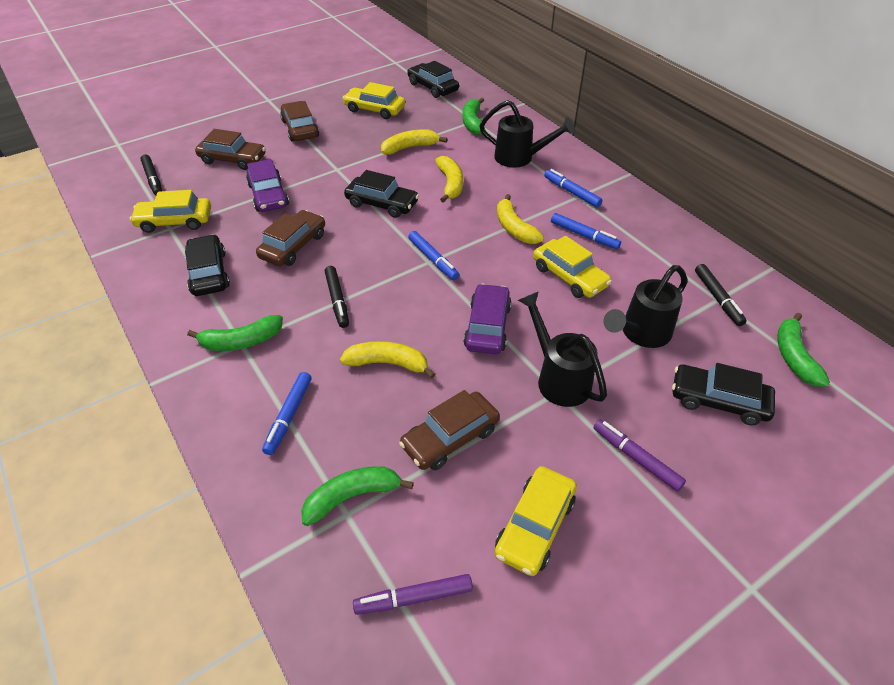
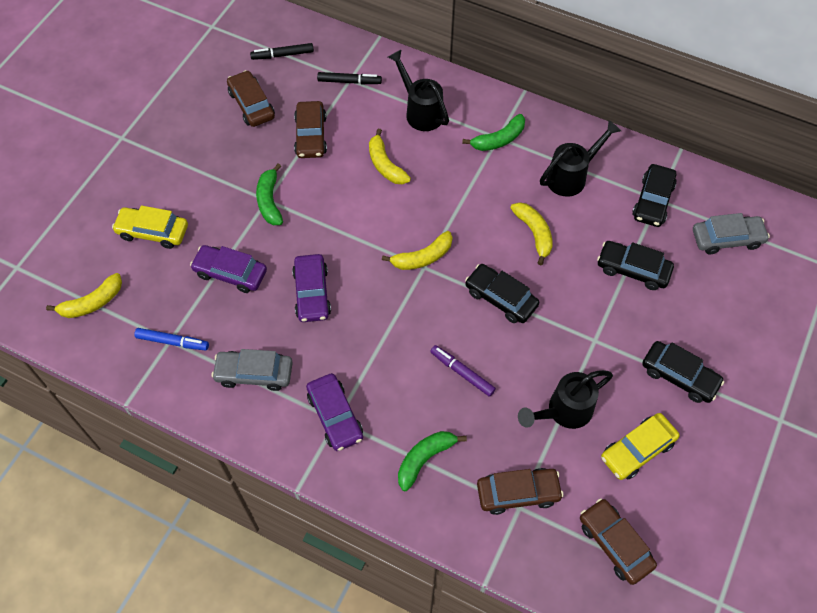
black marker: 3 -> 2
blue marker: 4 -> 1
green banana: 4 -> 3
grey car: 0 -> 2
purple car: 2 -> 3
purple marker: 2 -> 1
yellow car: 4 -> 2

